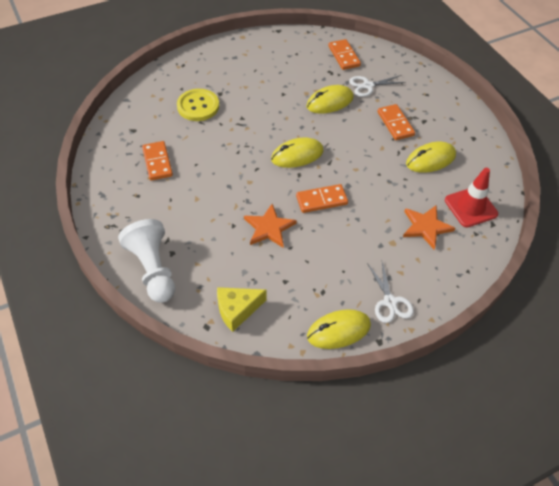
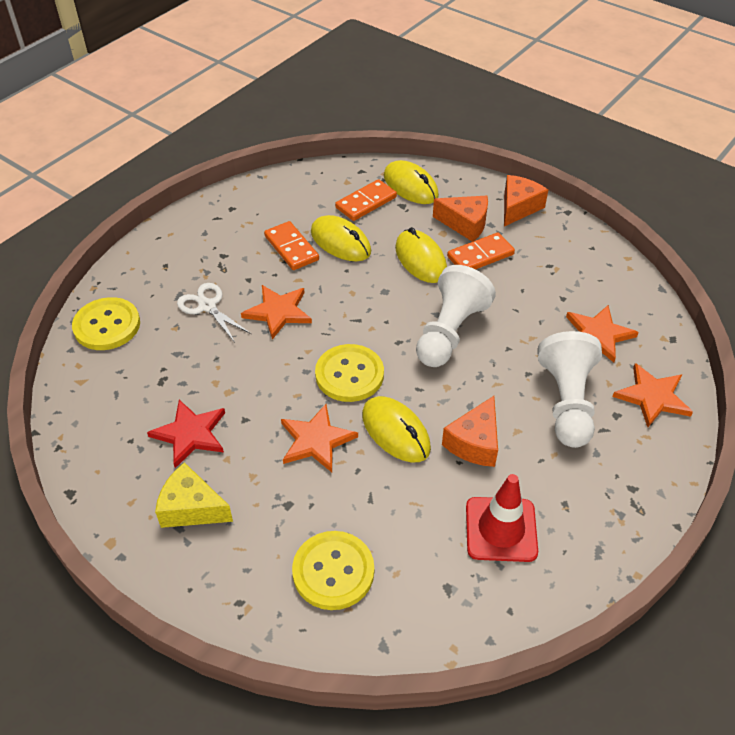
orange cheese: 0 -> 3
orange domino: 4 -> 3
orange star: 2 -> 4
red star: 0 -> 1
white pawn: 1 -> 2
white scissors: 2 -> 1
yellow button: 1 -> 3

